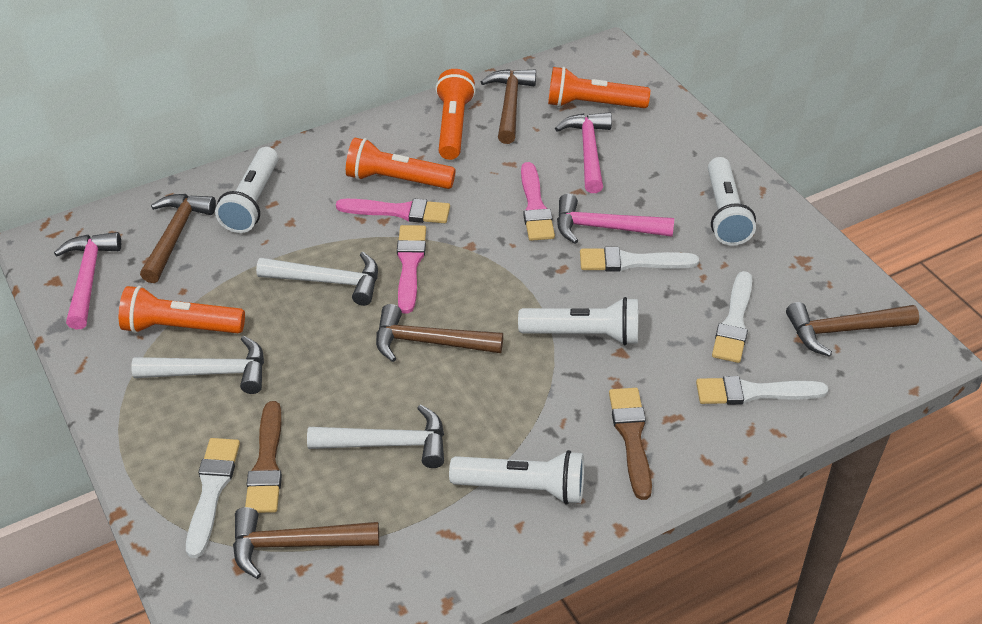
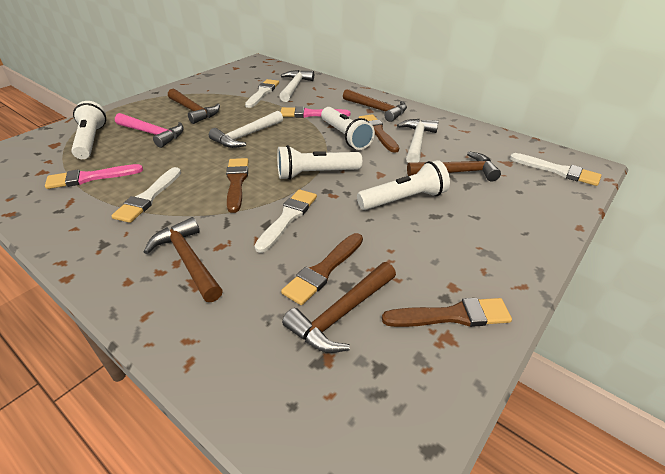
brown brush: 2 -> 4
orange flashlight: 4 -> 0
pink brush: 3 -> 2
pink hammer: 3 -> 1

